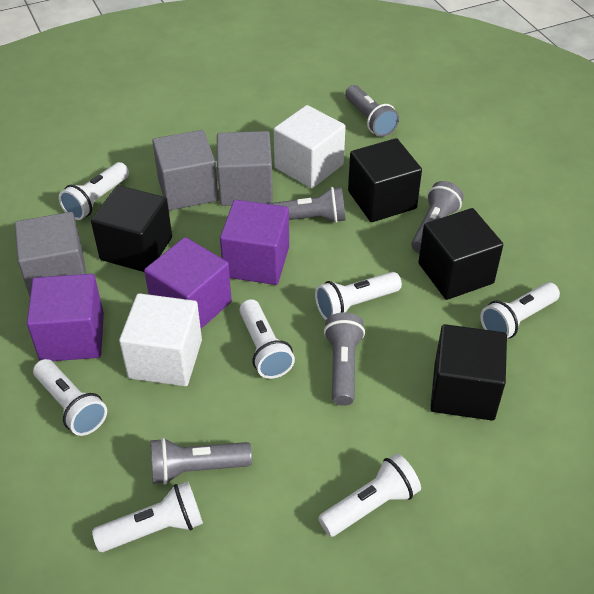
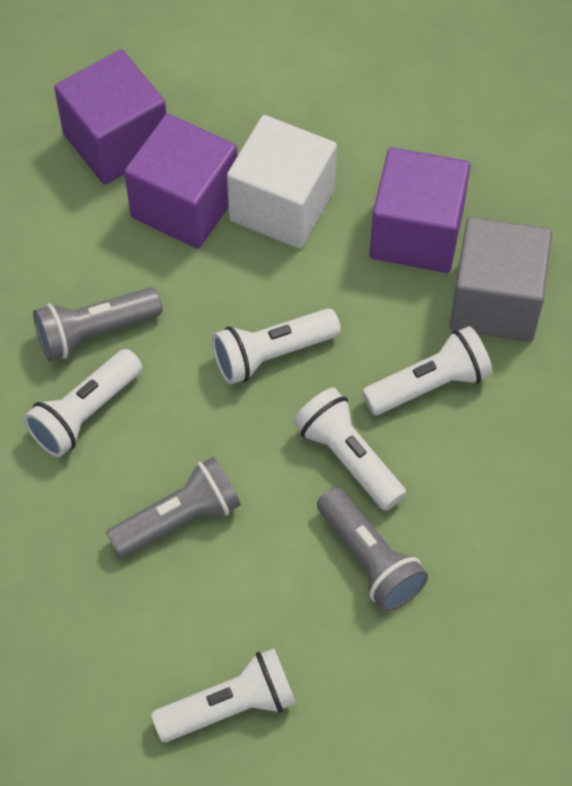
black cube: 4 -> 0
grey cube: 3 -> 1
grey flashlight: 5 -> 3
white cube: 2 -> 1
white flashlight: 7 -> 5

